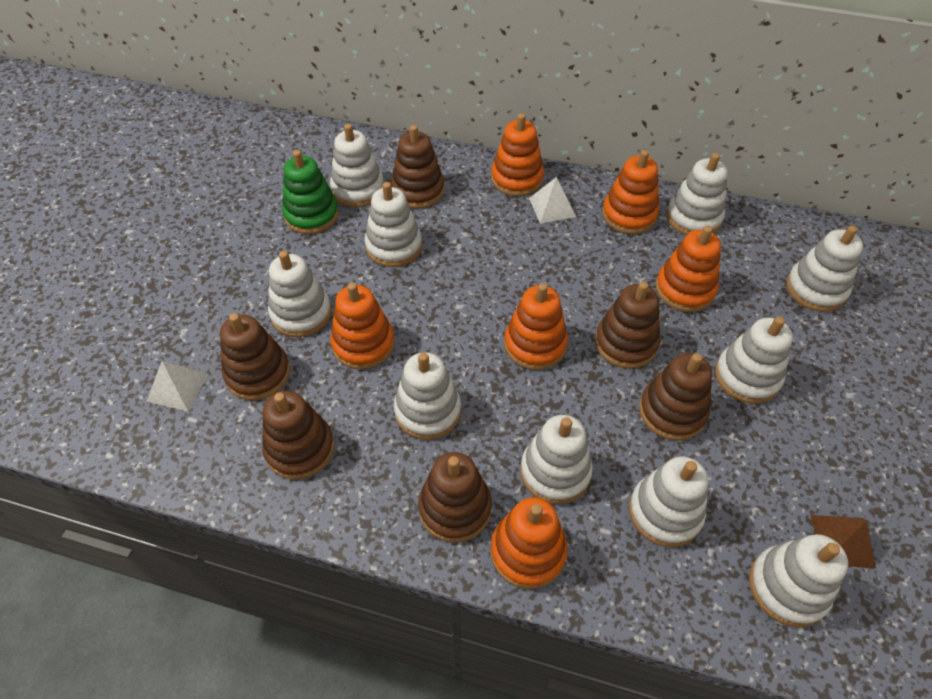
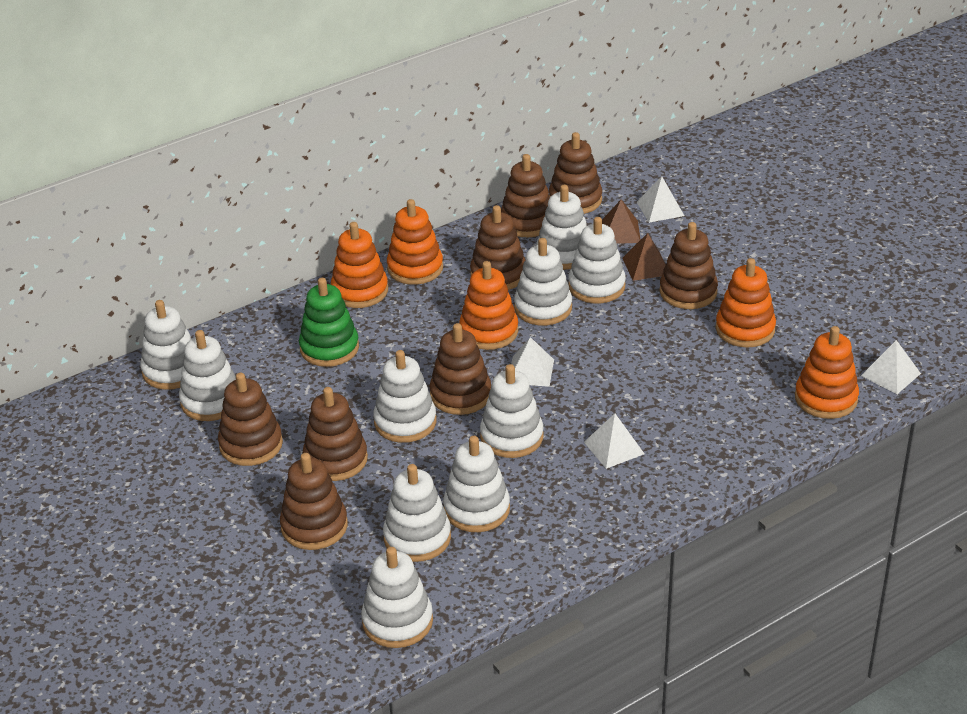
brown pyramid: 1 -> 2
brown stacking toy: 6 -> 8
orange stacking toy: 6 -> 5
white pyramid: 2 -> 4

